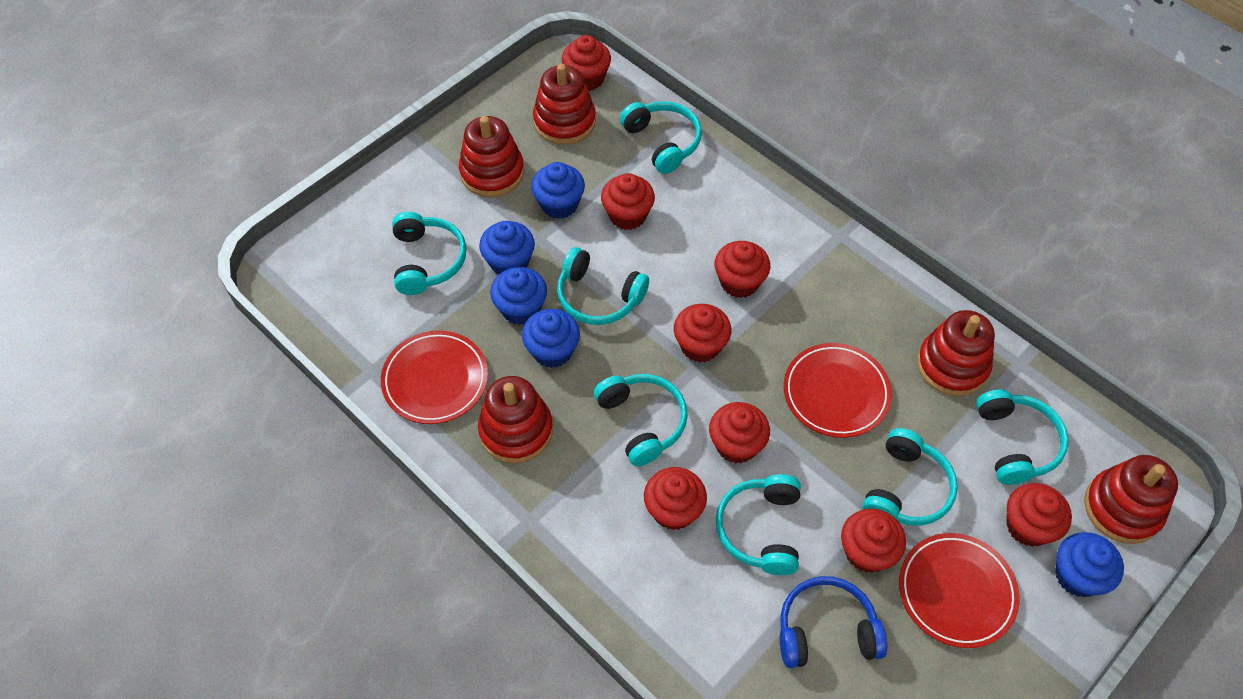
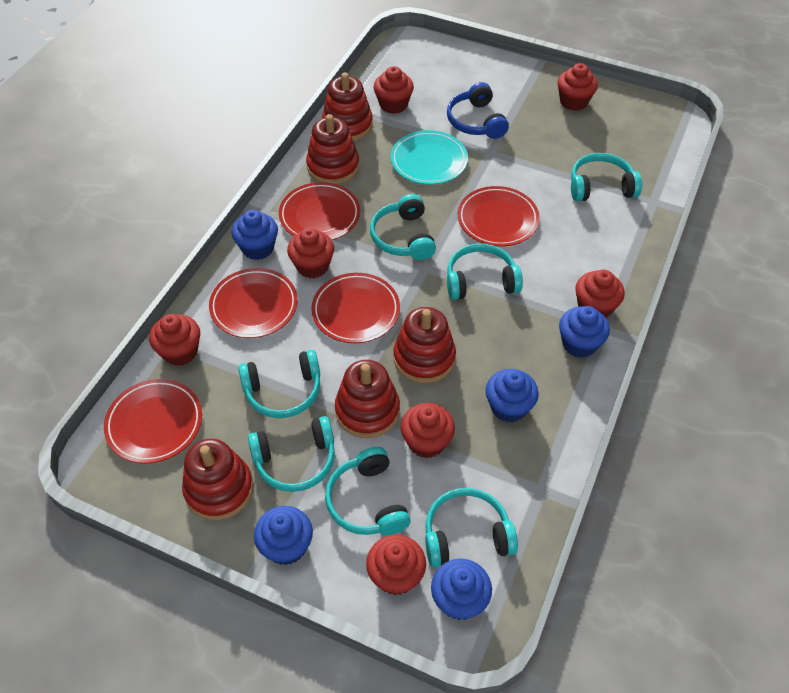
red cupcake: 8 -> 7
red plate: 3 -> 5
turquoise plate: 0 -> 1

